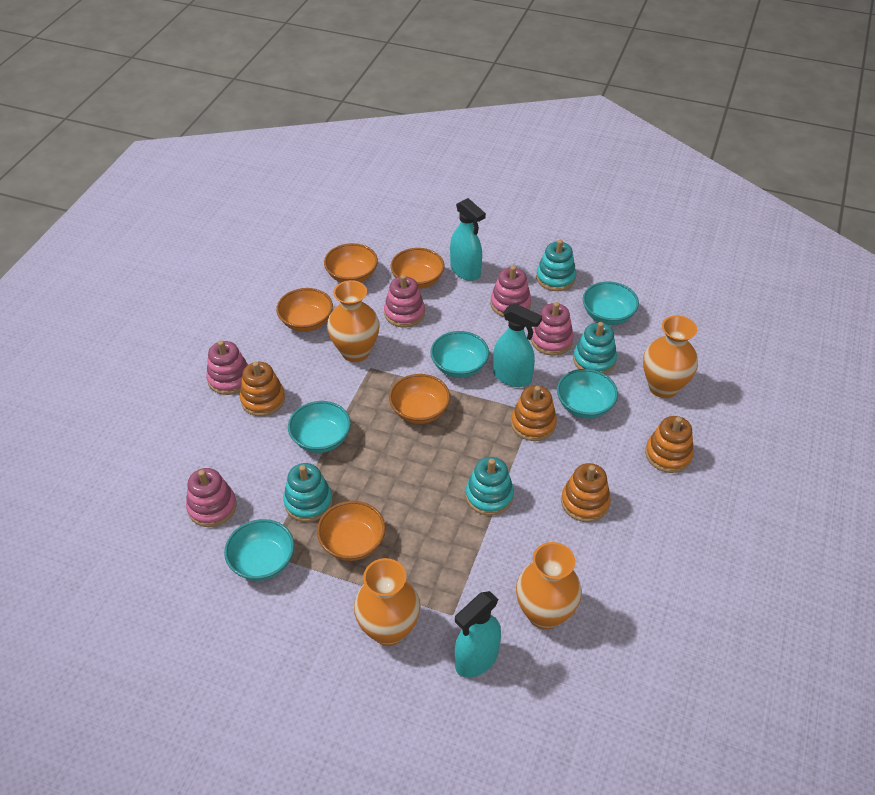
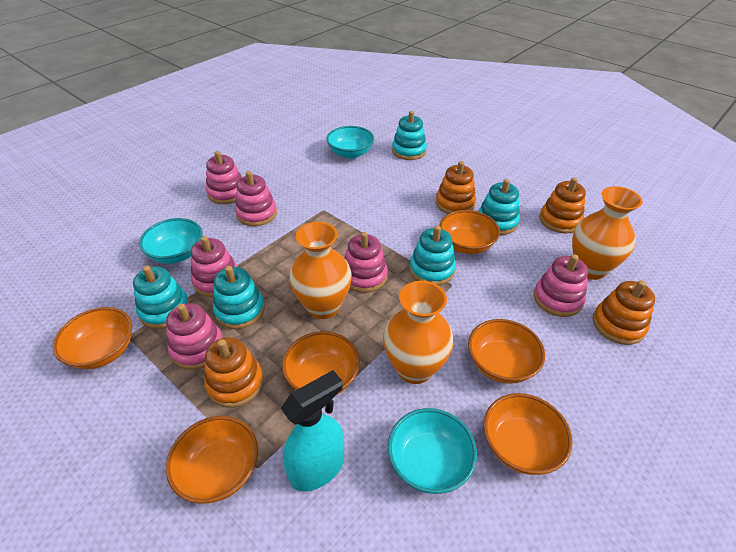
orange bowl: 5 -> 6
orange vase: 4 -> 3
pink stacking toy: 5 -> 6
turquoise bowl: 5 -> 3
turquoise spray bottle: 3 -> 1
turquoise stacking toy: 4 -> 5

